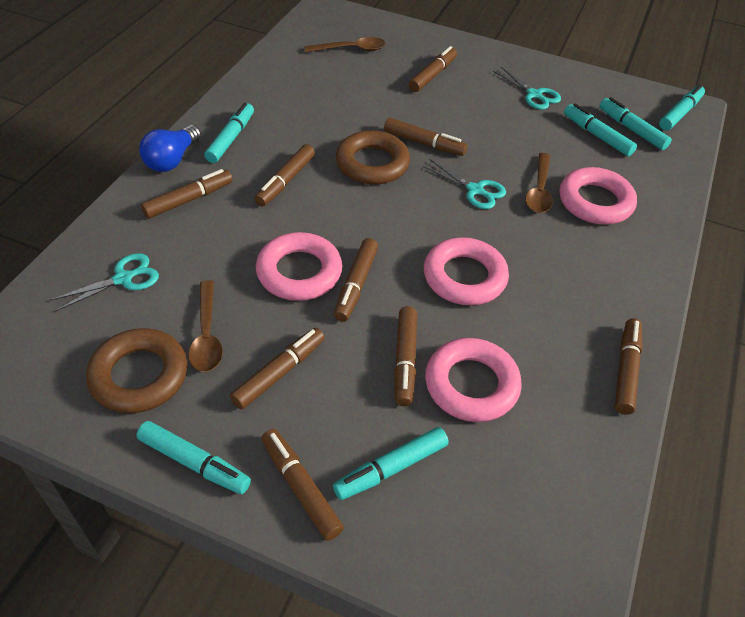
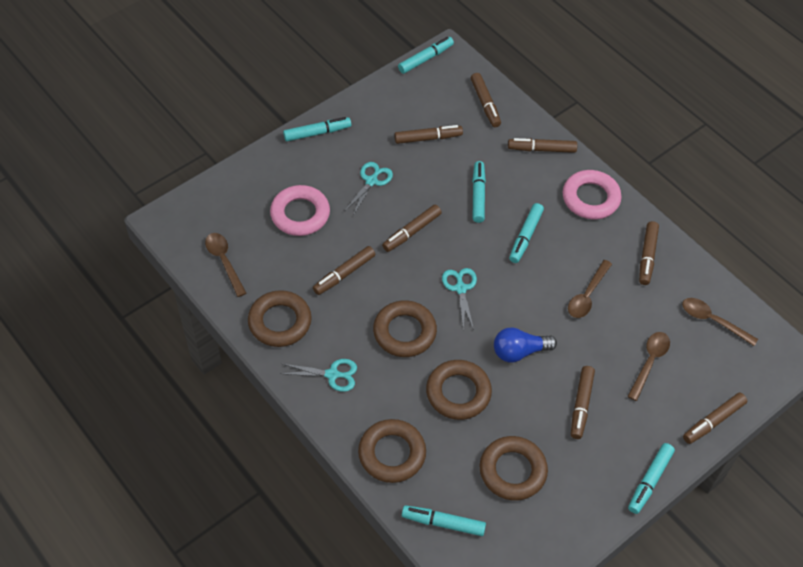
brown marker: 9 -> 8
brown ring: 2 -> 5
brown spoon: 3 -> 4
pink ring: 4 -> 2

